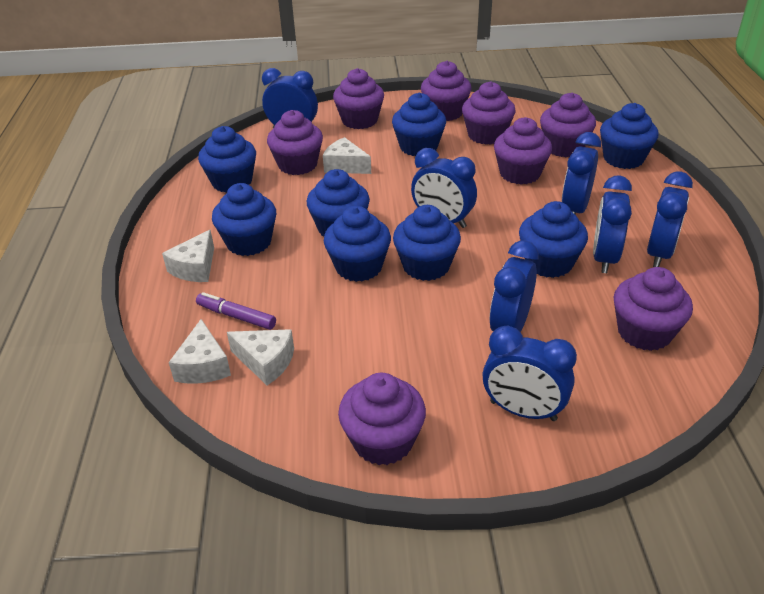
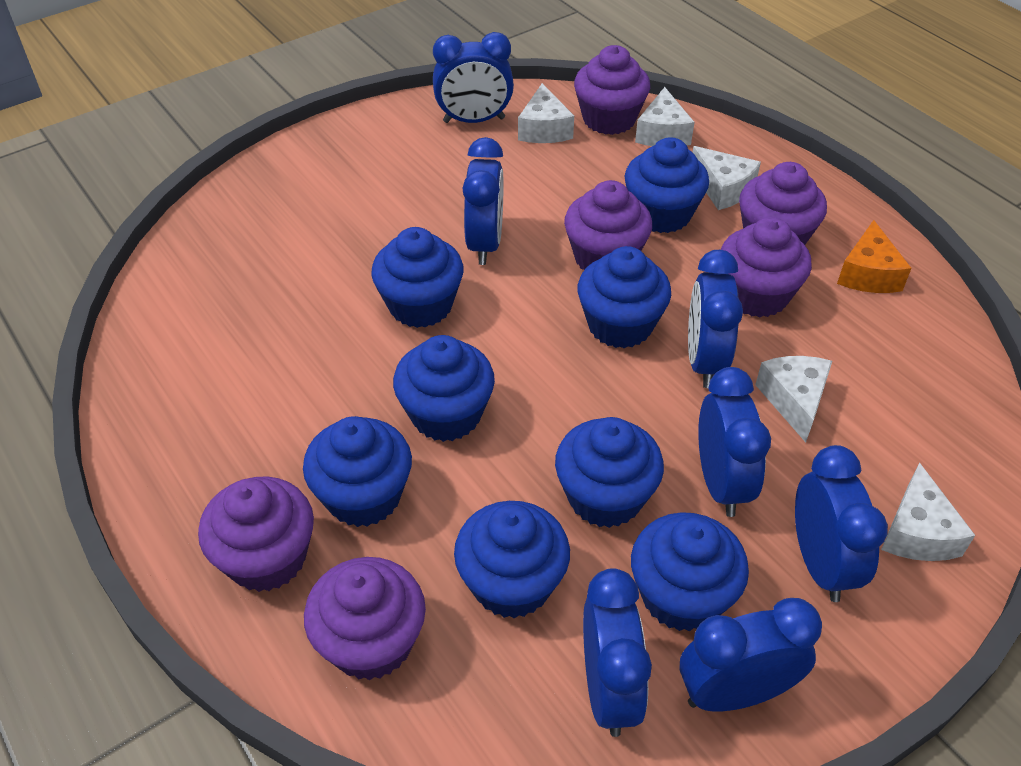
orange cheese: 0 -> 1
purple cupcake: 8 -> 6
purple marker: 1 -> 0
white cheese: 4 -> 5

